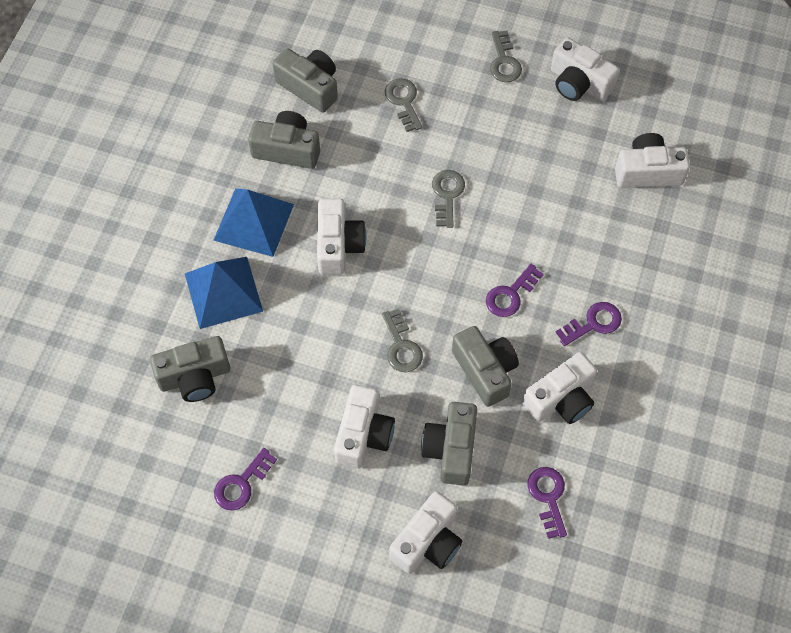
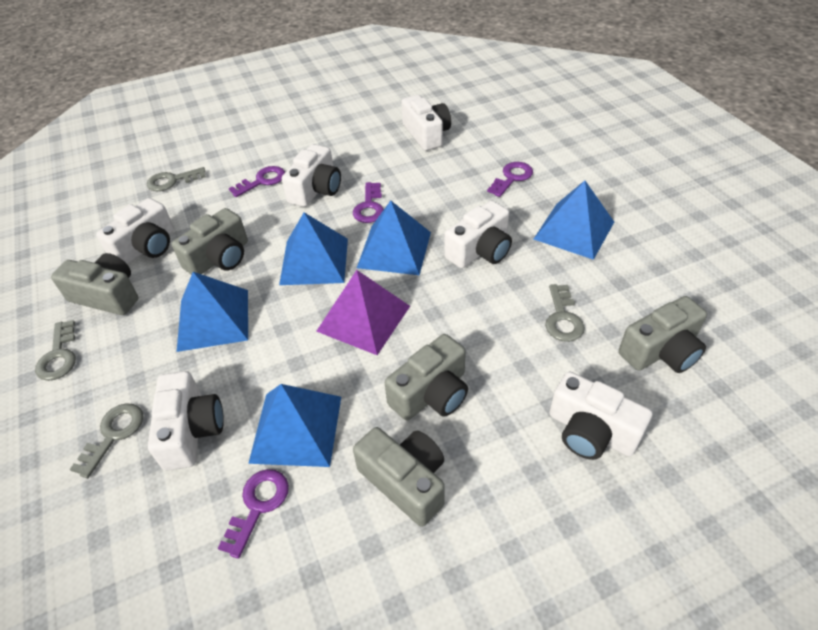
blue pyramid: 2 -> 5
purple pyramid: 0 -> 1

